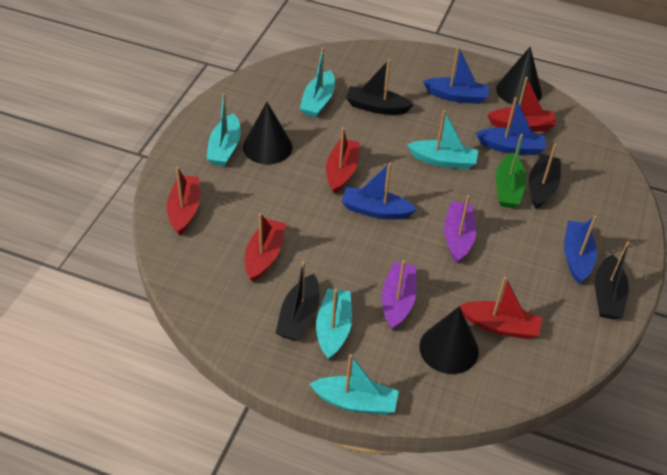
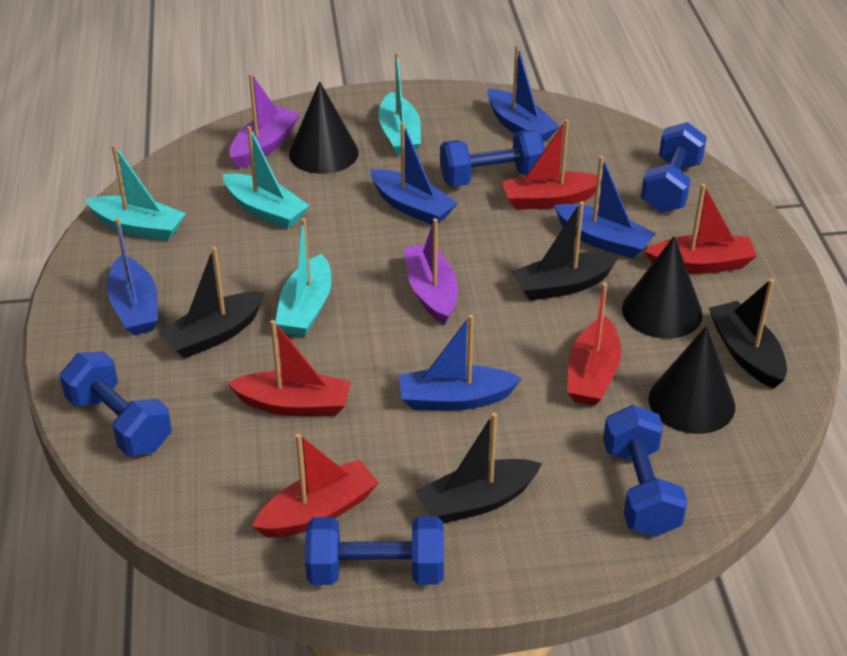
blue boat: 4 -> 5
blue dumbbell: 0 -> 5
green boat: 1 -> 0
turquoise boat: 5 -> 4

